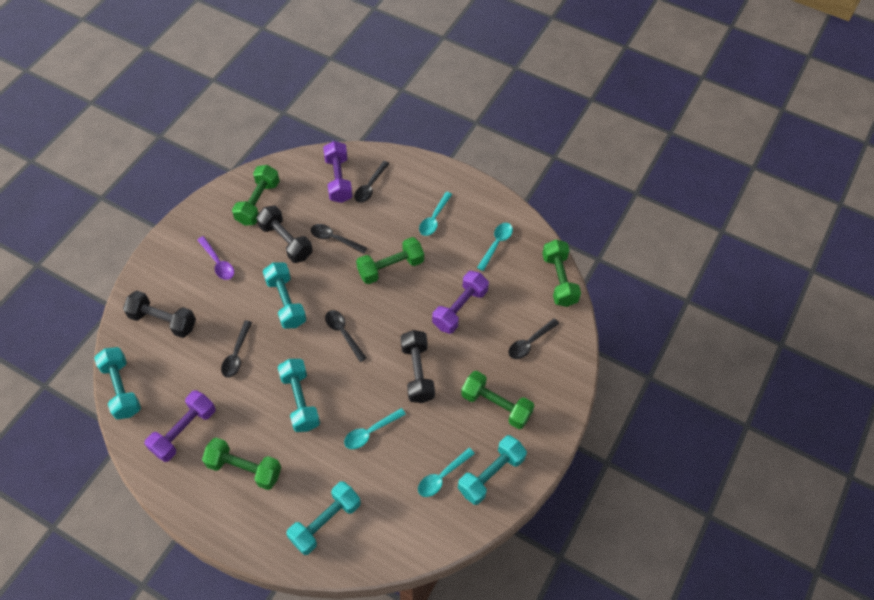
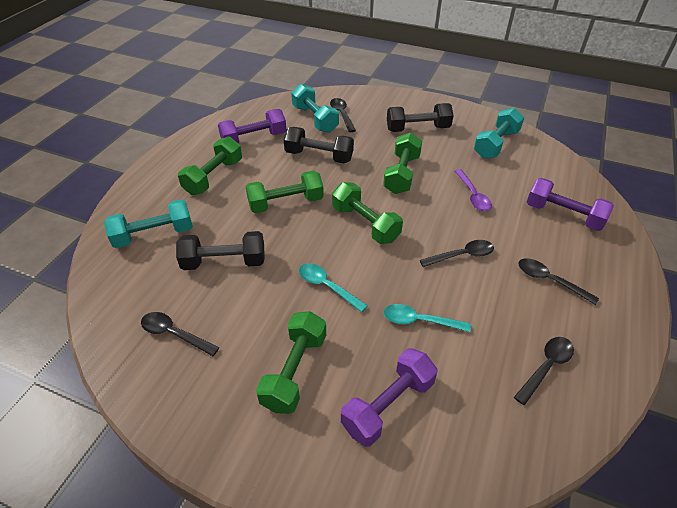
turquoise dumbbell: 5 -> 3
turquoise spoon: 4 -> 2

